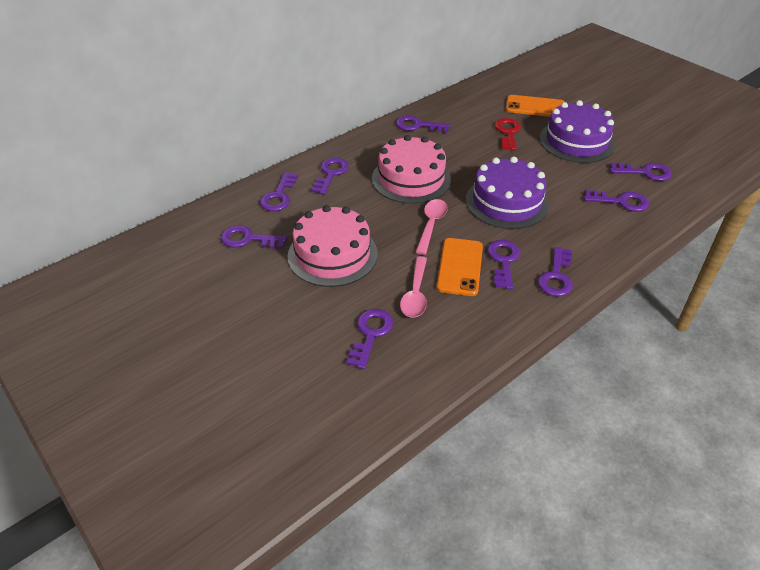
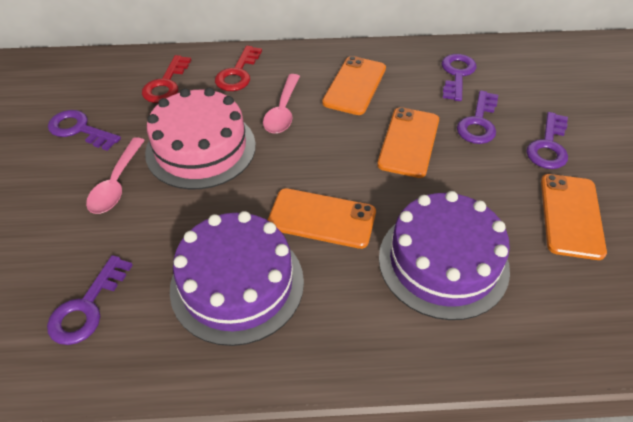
orange phone: 2 -> 4
pink cake: 2 -> 1
purple key: 9 -> 5
red key: 1 -> 2

